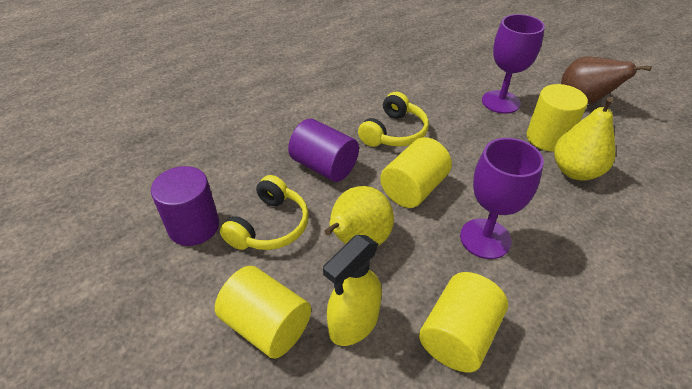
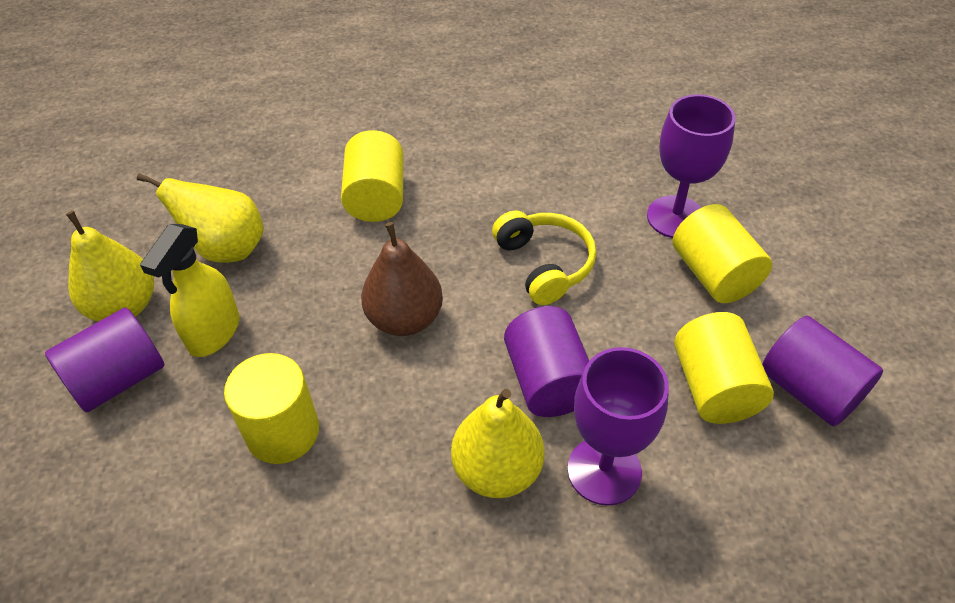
purple cylinder: 2 -> 3
yellow headphones: 2 -> 1
yellow pear: 2 -> 3

